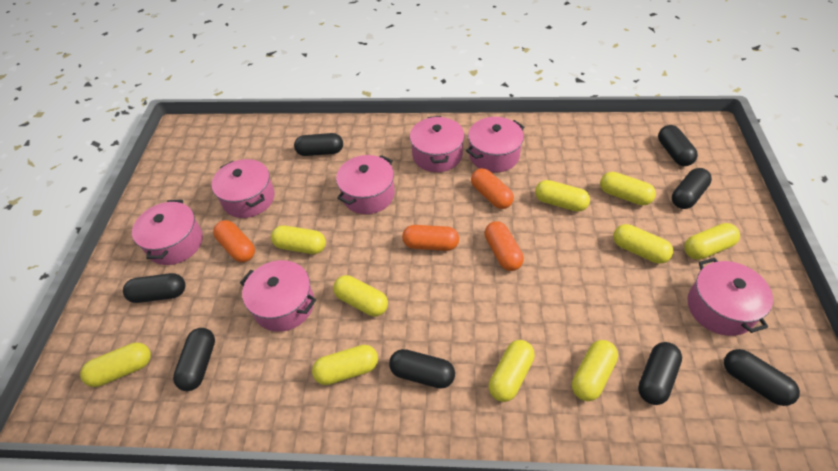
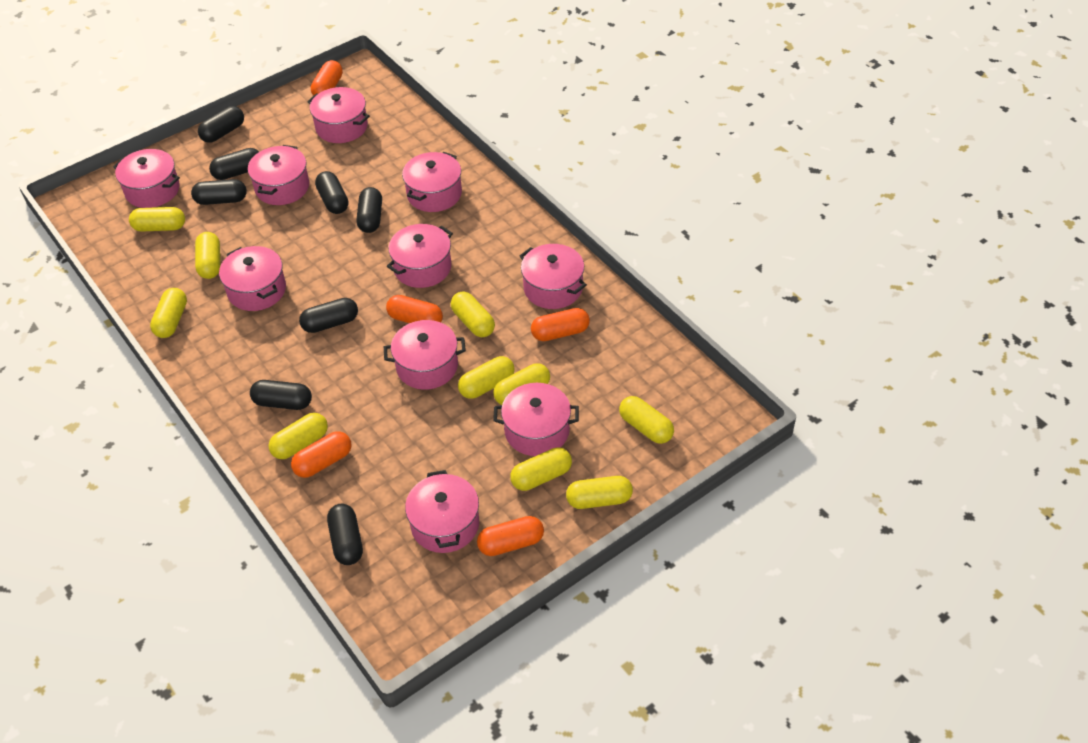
orange capsule: 4 -> 5
pink pot: 7 -> 10

